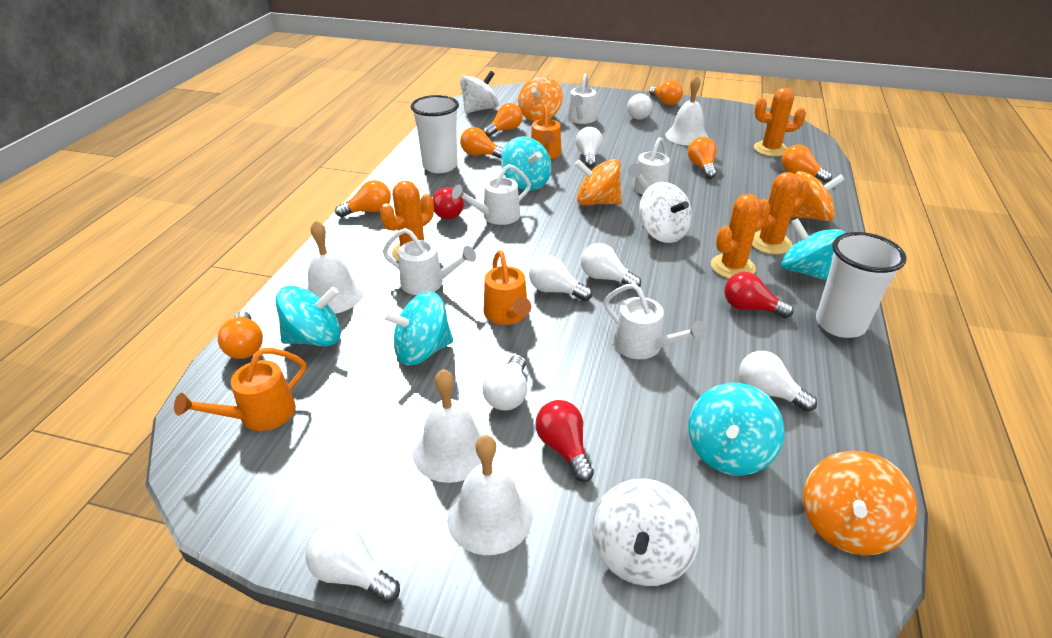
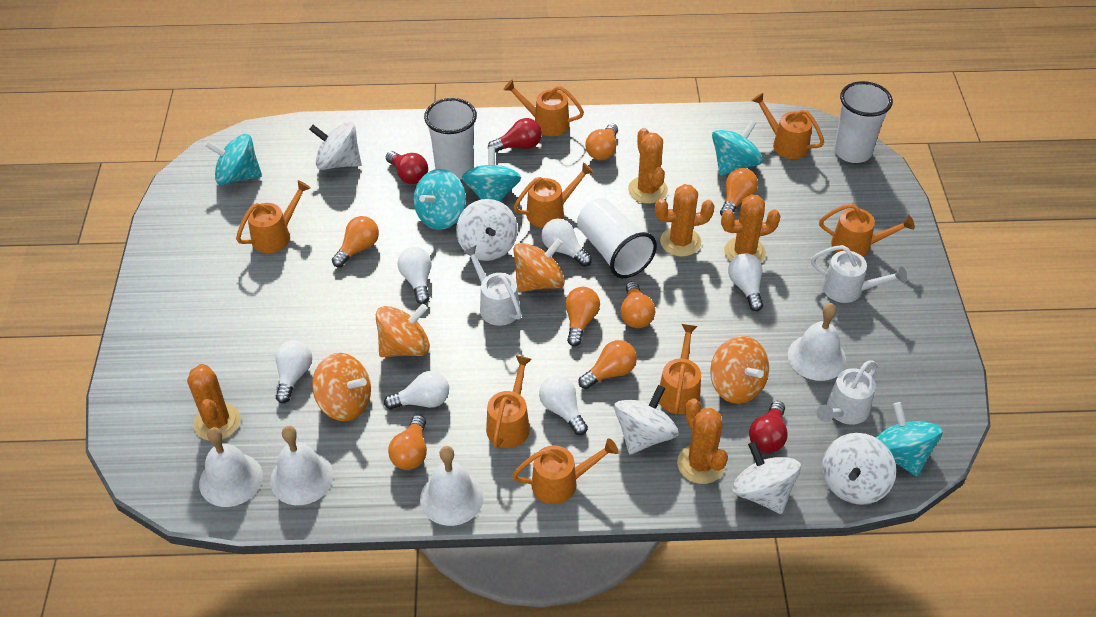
orange cactus: 4 -> 5
orange watering can: 3 -> 8
white cup: 2 -> 3
white light bulb: 7 -> 6
white spinning top: 3 -> 5
white watering can: 5 -> 3

